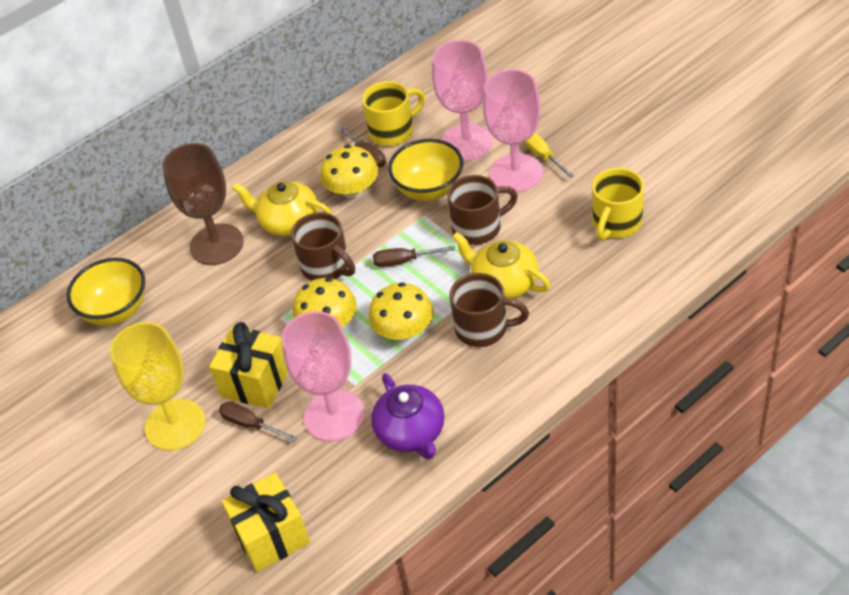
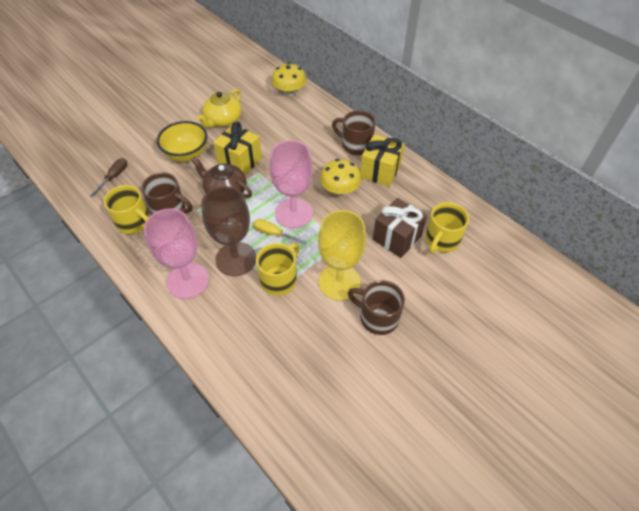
brown gift: 0 -> 1
brown screwdriver: 3 -> 1
brown teapot: 0 -> 1
pink goblet: 3 -> 2
purple teapot: 1 -> 0
yellow bowl: 2 -> 1
yellow mug: 2 -> 3
yellow mushroom: 3 -> 2
yellow teapot: 2 -> 1

